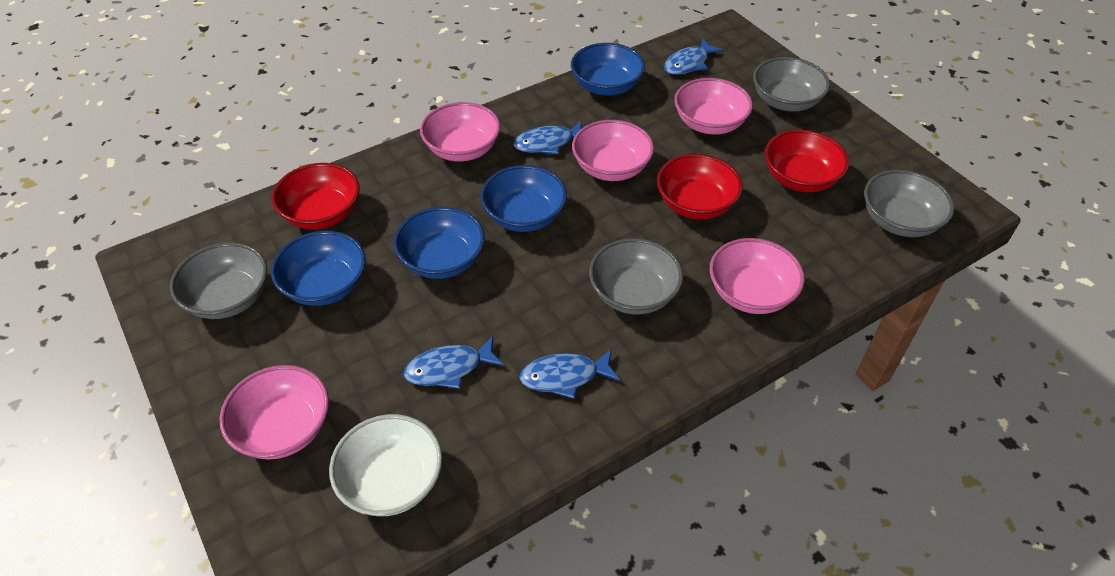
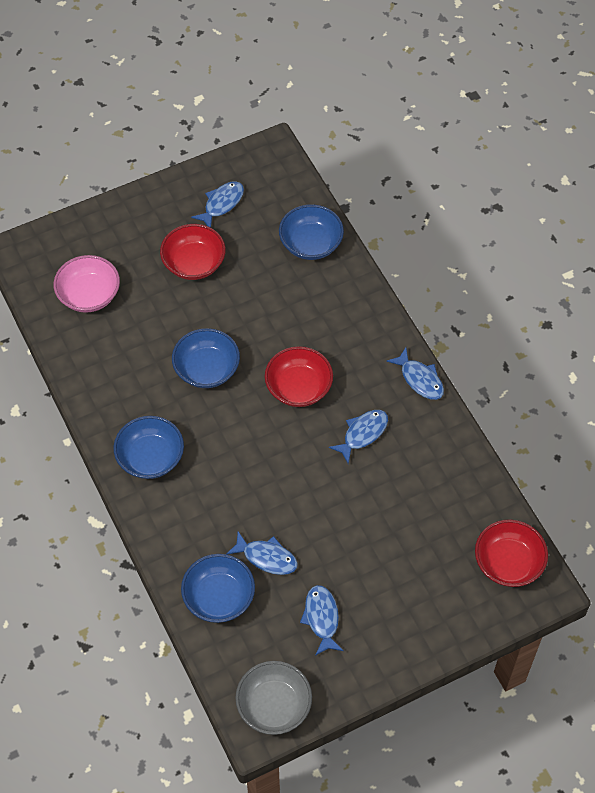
blue fish: 4 -> 5
grey bowl: 4 -> 1
pink bowl: 5 -> 1
white bowl: 1 -> 0

